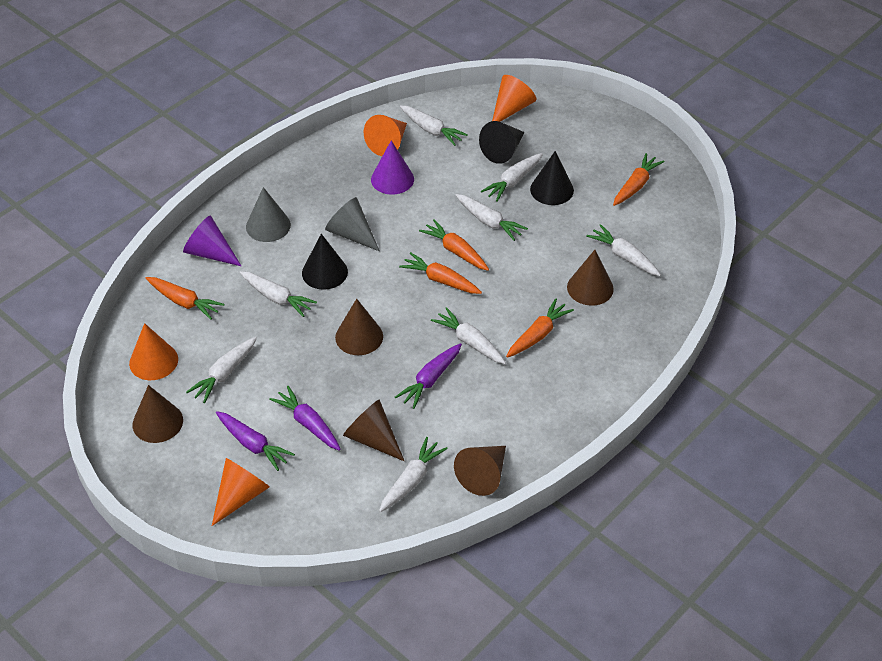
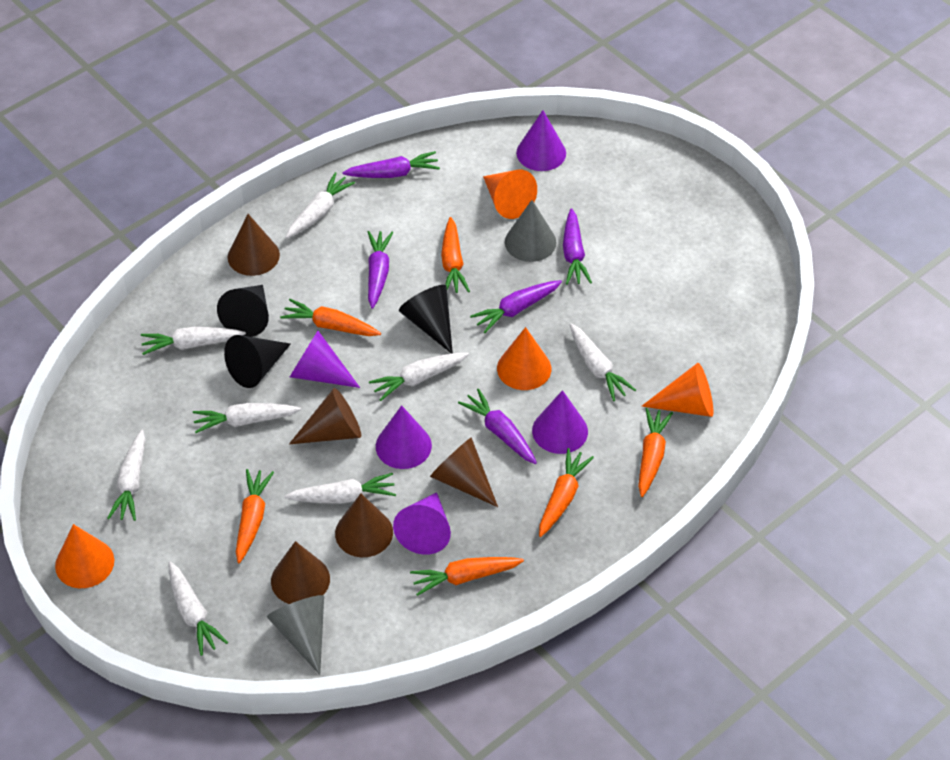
orange carrot: 5 -> 6
purple carrot: 3 -> 5
purple cone: 2 -> 5

